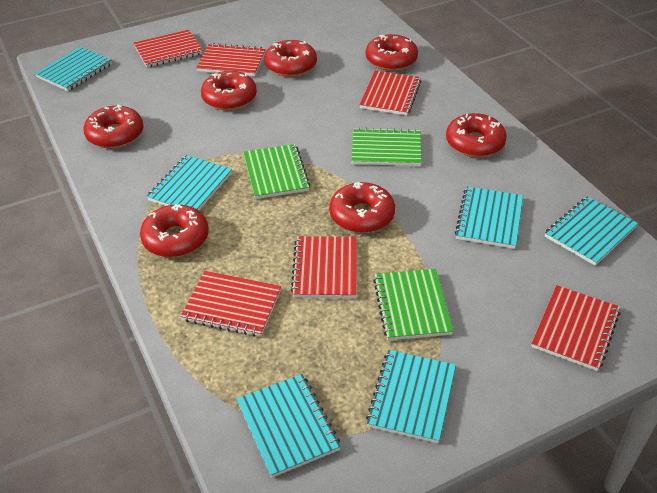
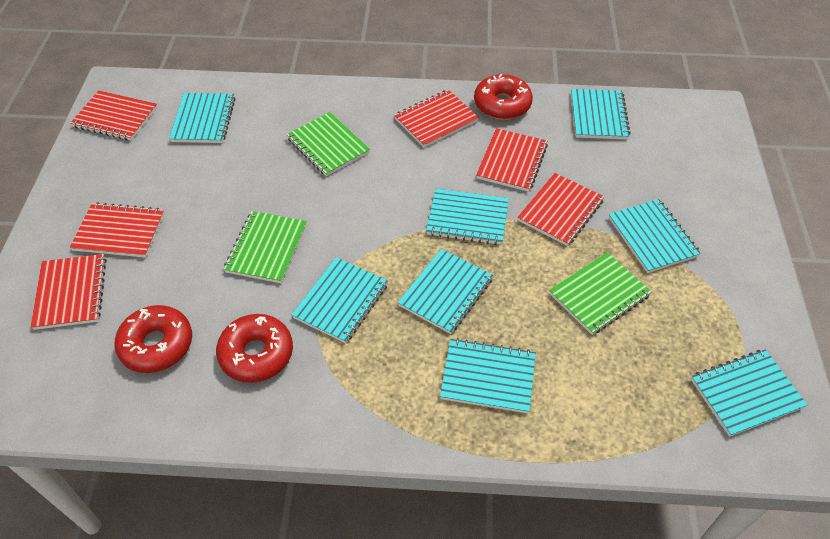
red donut: 7 -> 3
turquoise notebook: 6 -> 8

